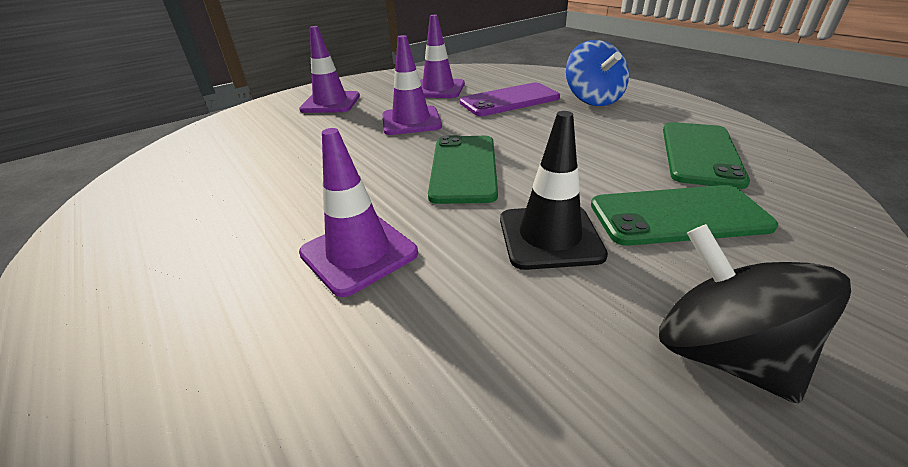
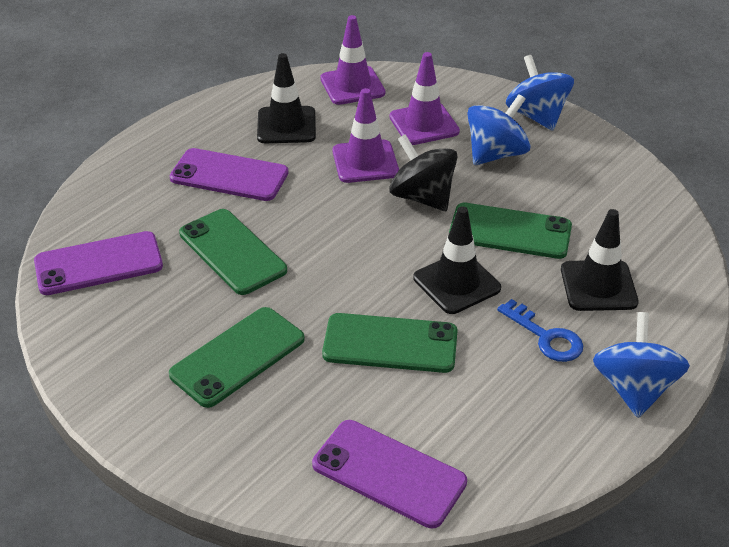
black traffic cone: 1 -> 3
blue key: 0 -> 1
blue spinning top: 1 -> 3
green phone: 3 -> 4
purple phone: 1 -> 3
purple traffic cone: 4 -> 3

